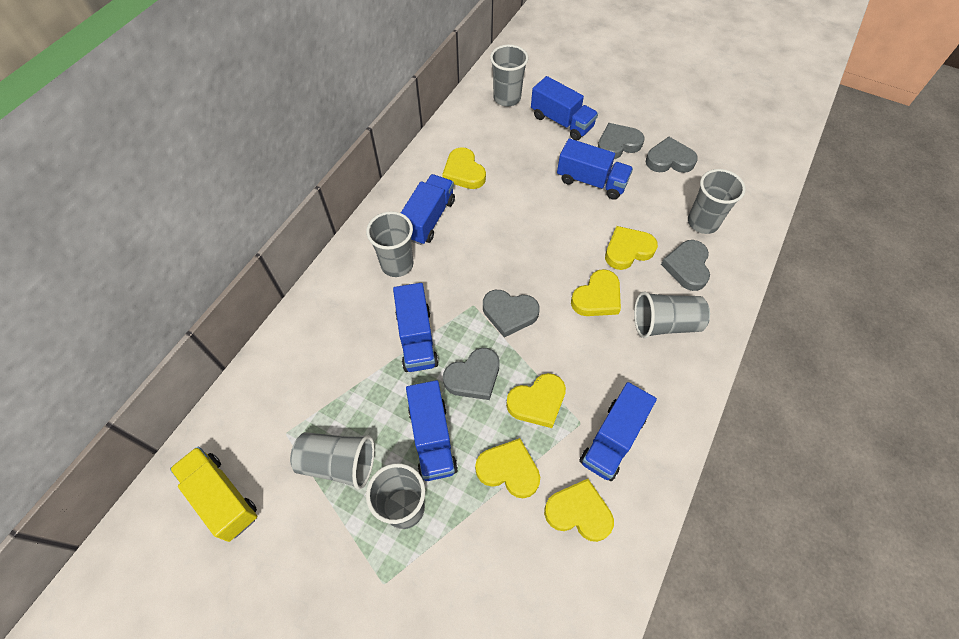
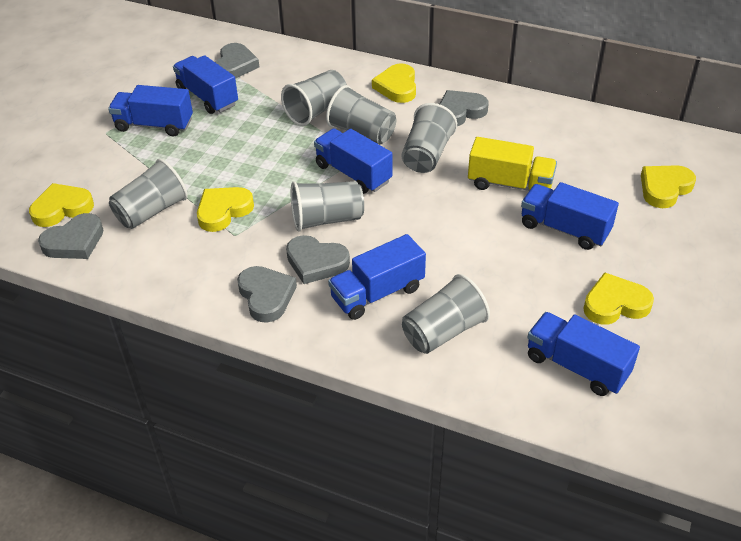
yellow heart: 6 -> 5

